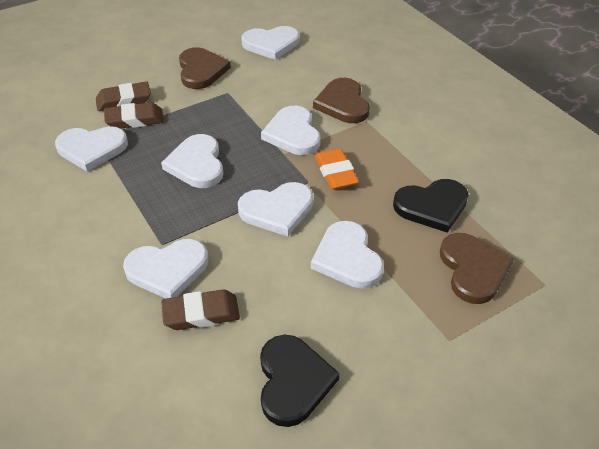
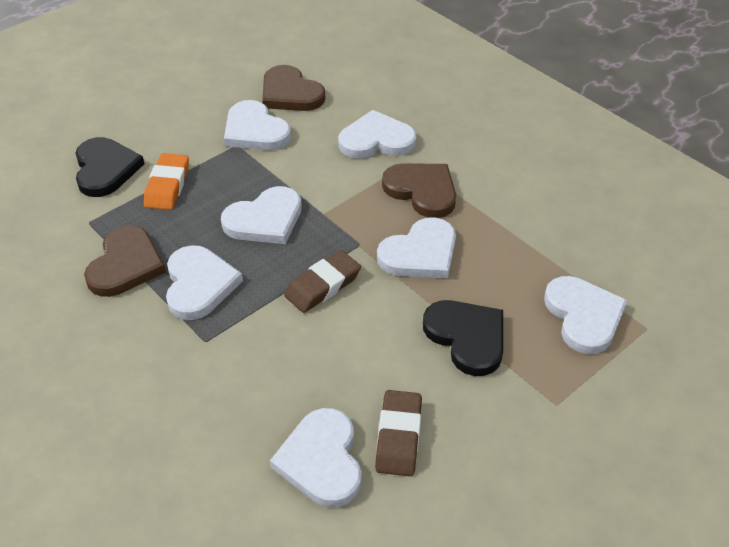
brown eraser: 3 -> 2

